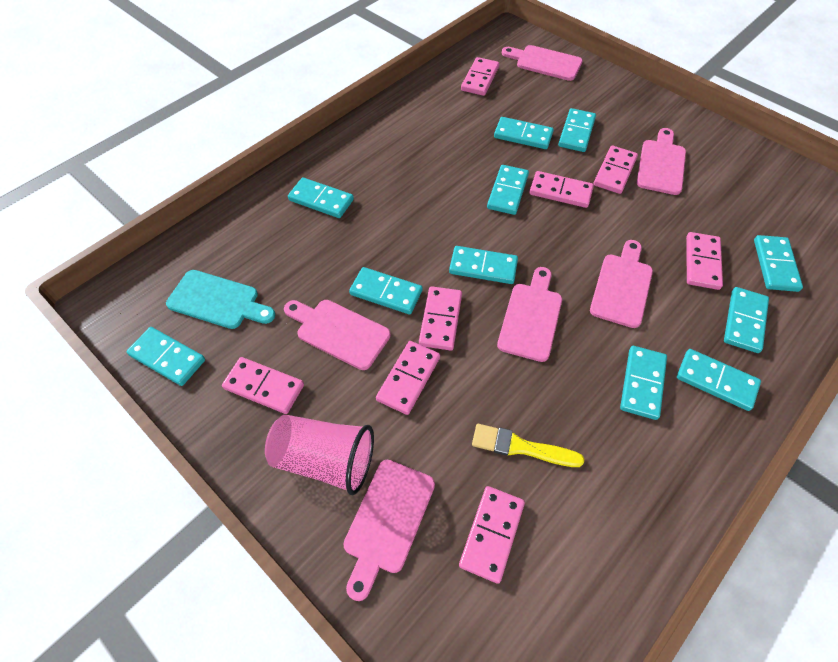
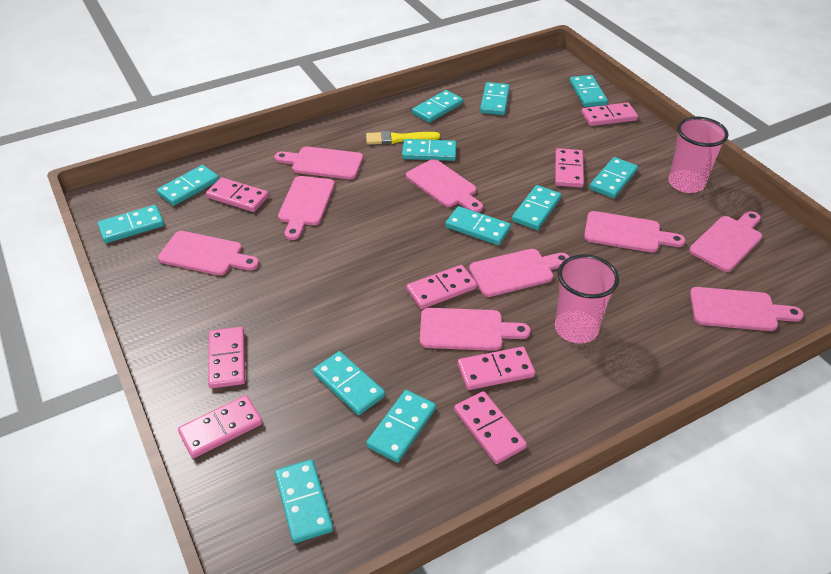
pink cup: 1 -> 2
pink cutting board: 6 -> 9
turquoise cutting board: 1 -> 0
turquoise domino: 11 -> 12

